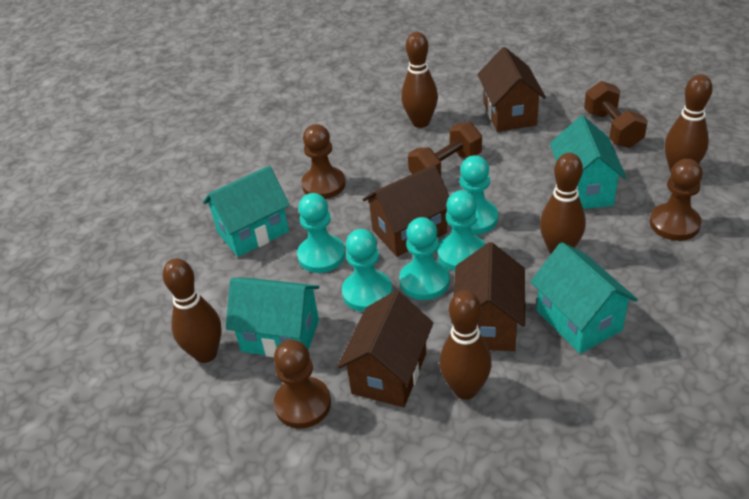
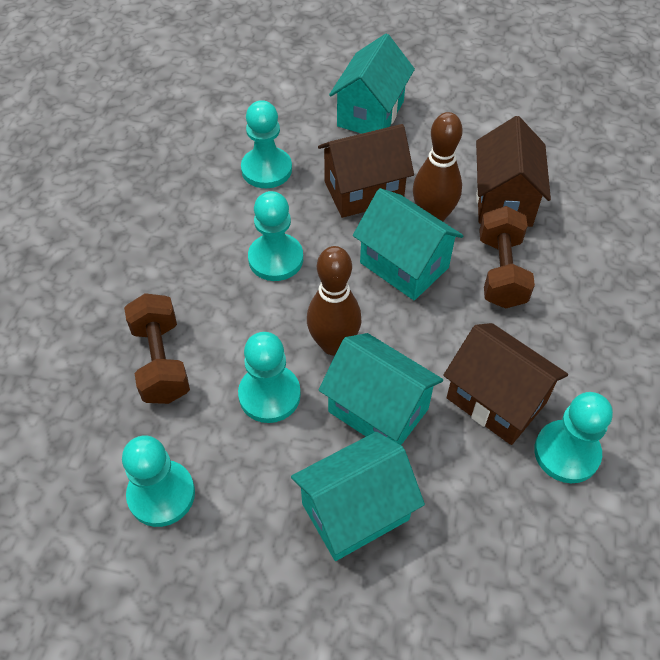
brown bowling pin: 5 -> 2
brown house: 4 -> 3
brown pawn: 3 -> 0

